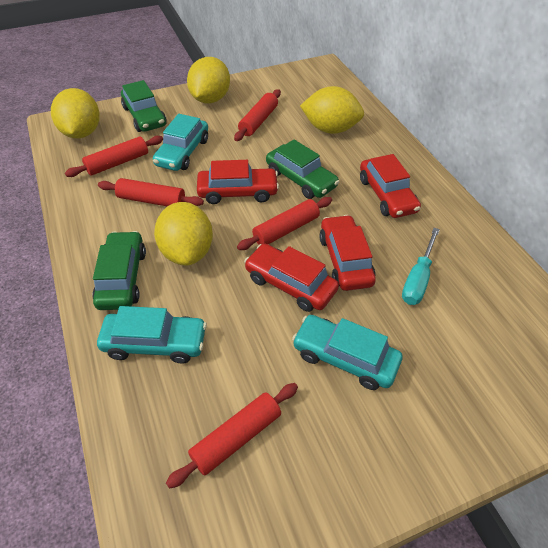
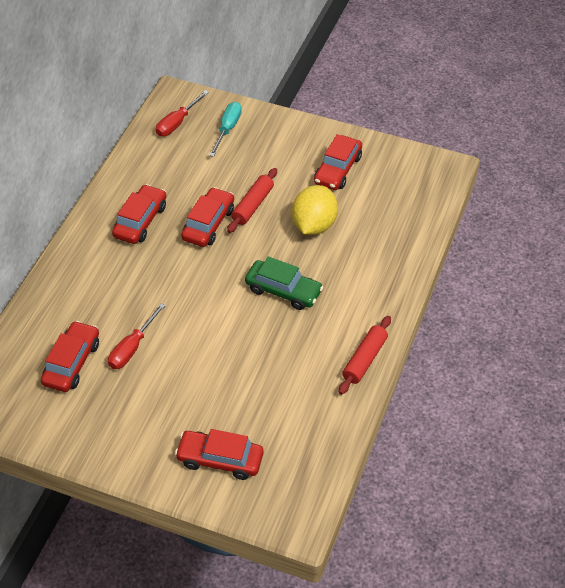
green car: 3 -> 1
red car: 4 -> 5
red rolling pin: 5 -> 2
red screwdriver: 0 -> 2
turquoise car: 3 -> 0
yellow lemon: 4 -> 1

